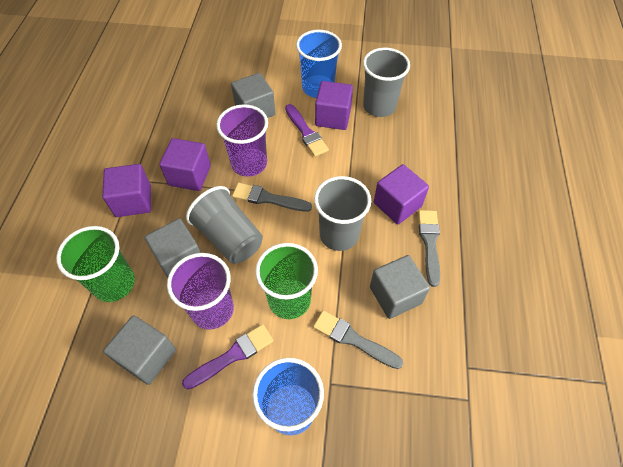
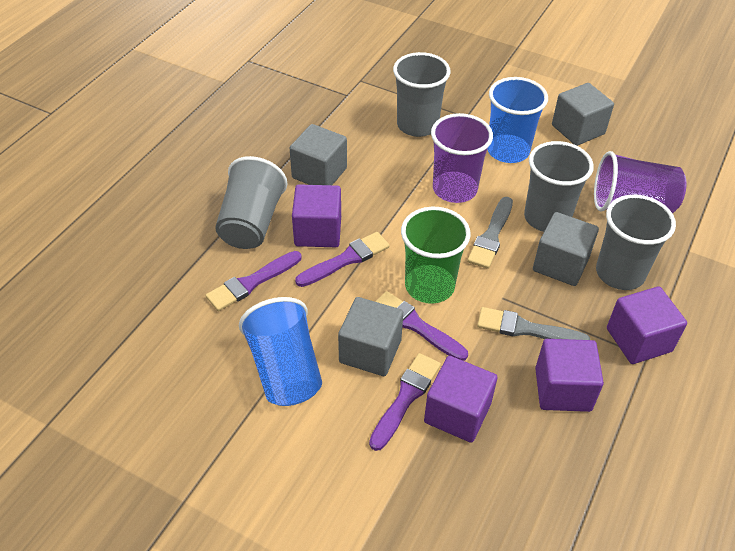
green cup: 2 -> 1
grey brush: 3 -> 2
grey cup: 3 -> 4
purple brush: 2 -> 4

